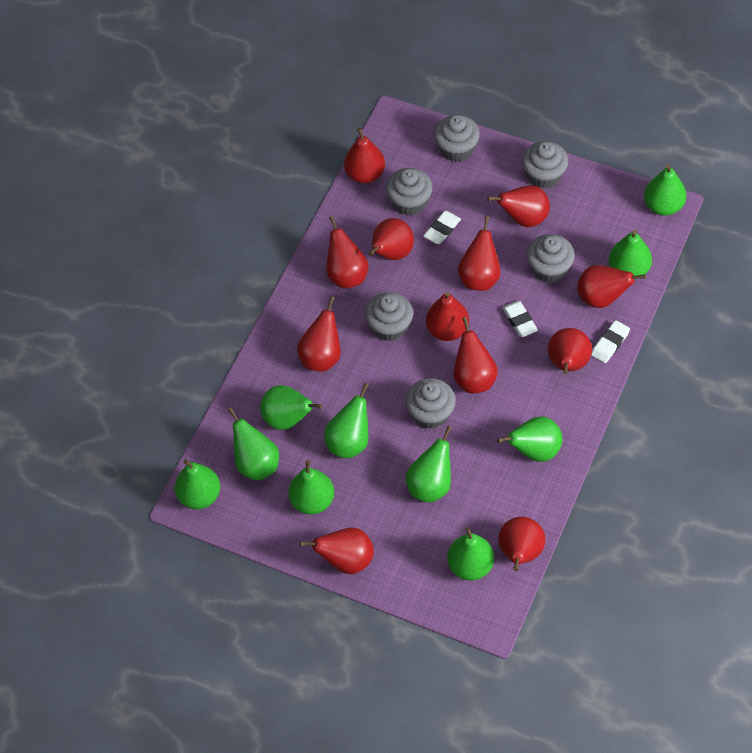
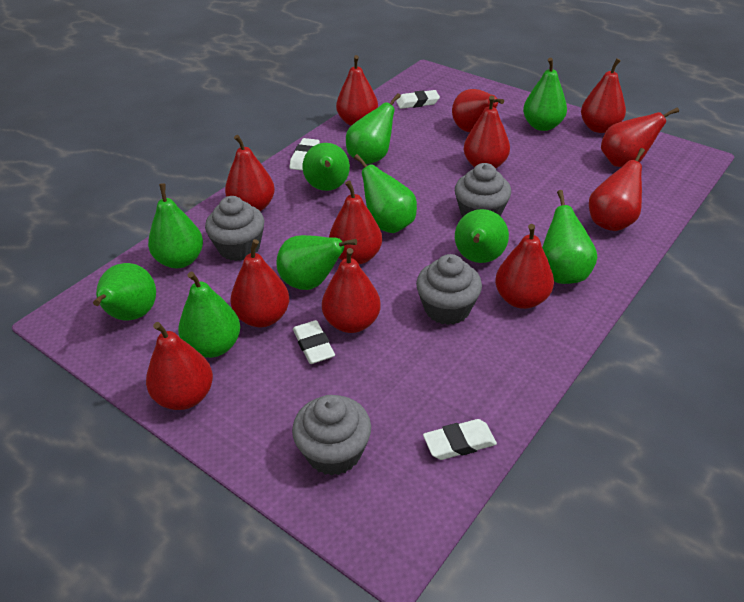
grey cupcake: 6 -> 4
white eraser: 3 -> 4

